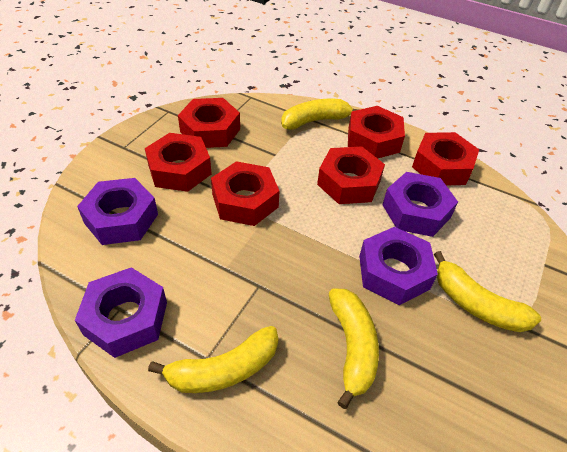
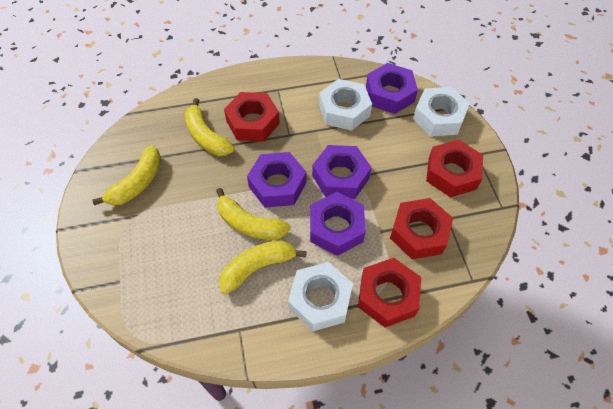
red nut: 6 -> 4
white nut: 0 -> 3

